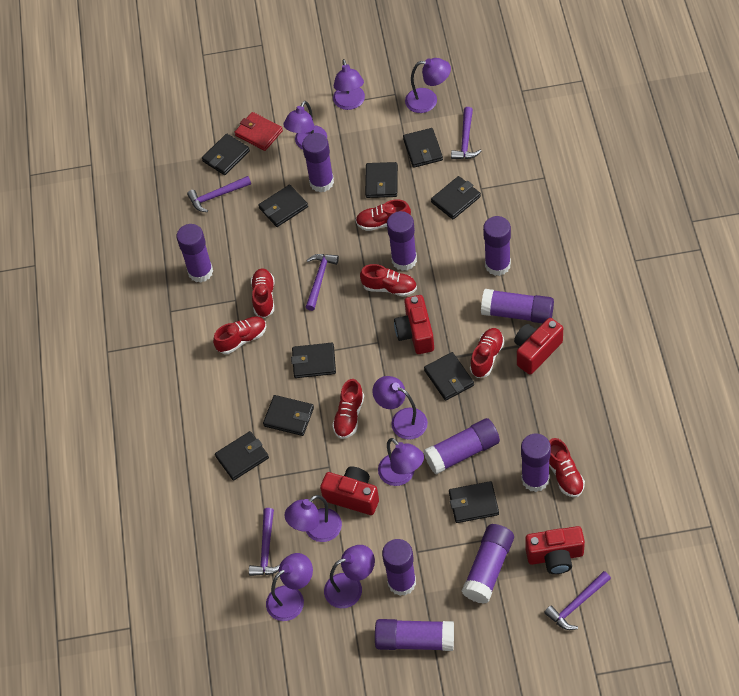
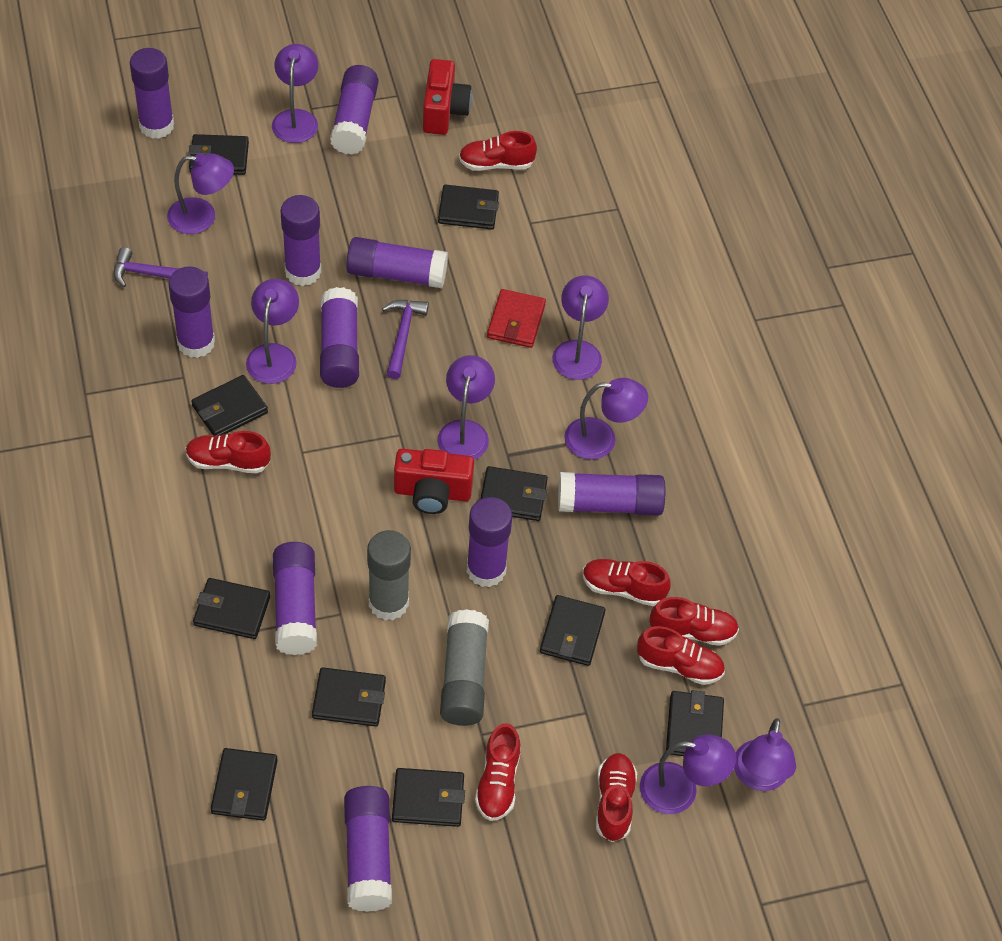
grey glue stick: 0 -> 2
purple hammer: 5 -> 2
red camera: 4 -> 2

